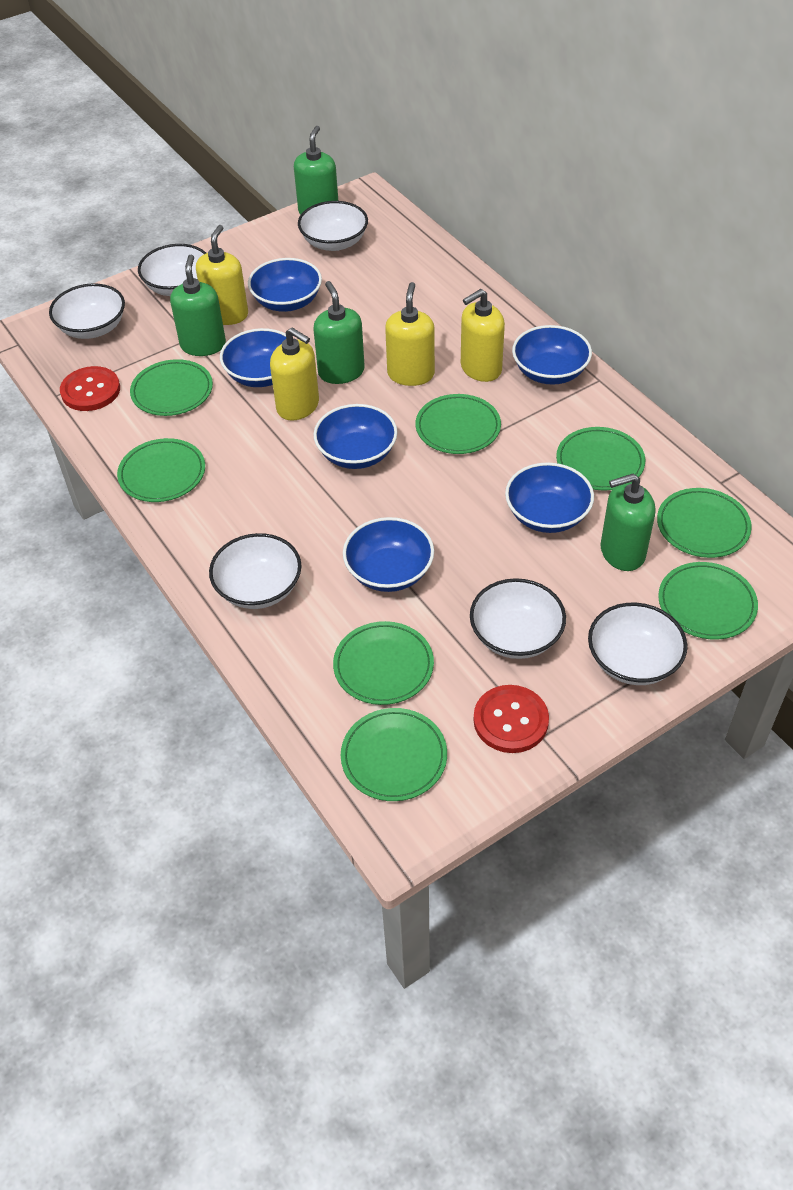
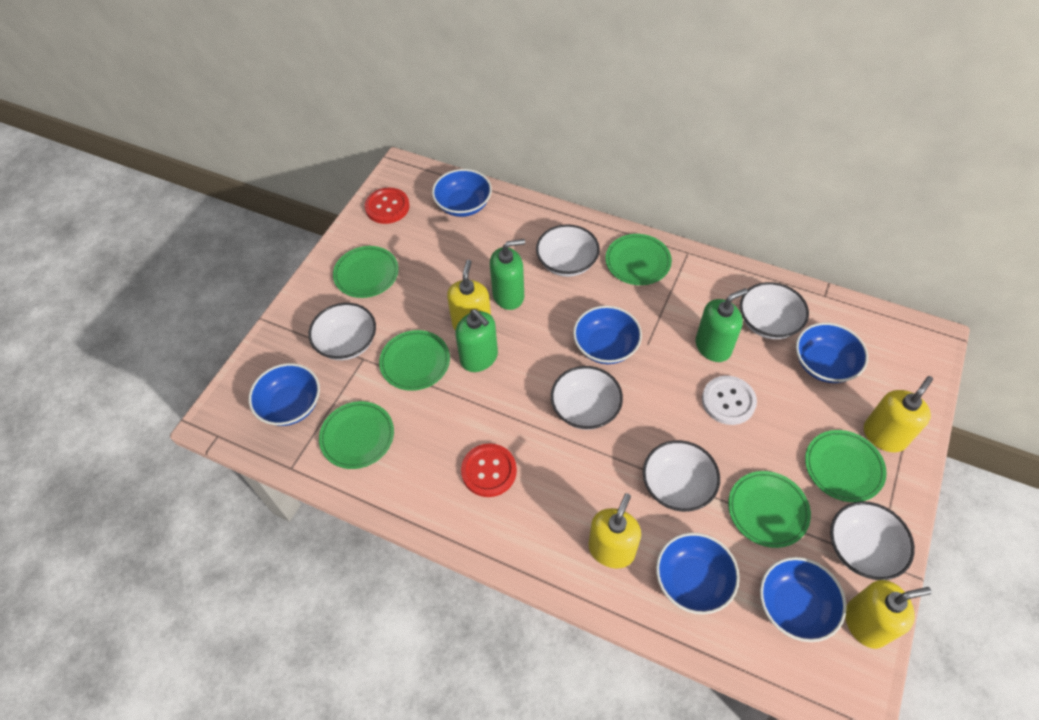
green plate: 8 -> 6
green soap dispenser: 4 -> 3
white button: 0 -> 1

